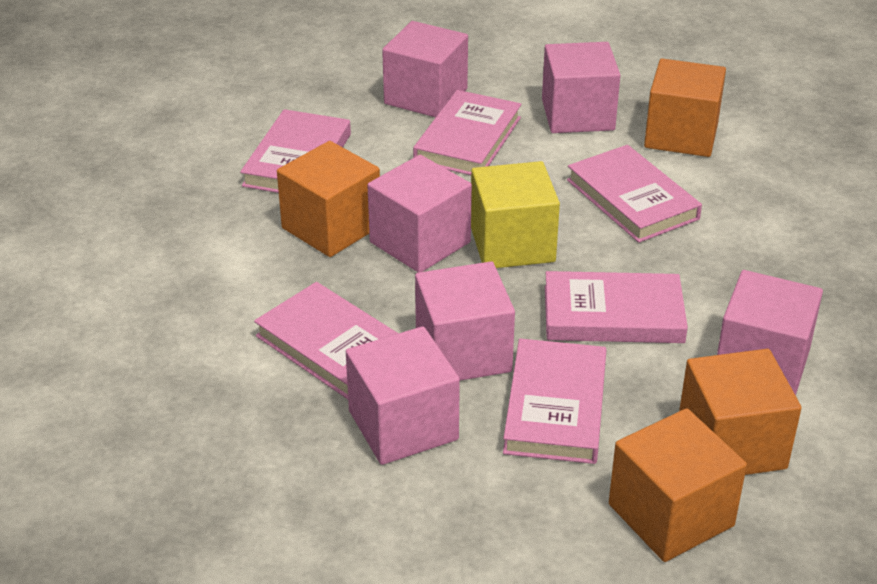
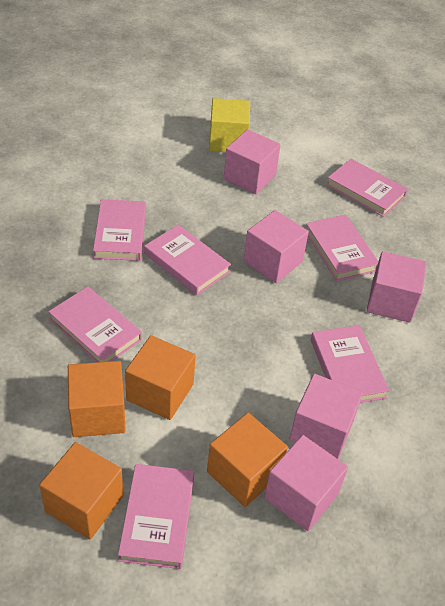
pink book: 6 -> 7
pink cube: 6 -> 5

